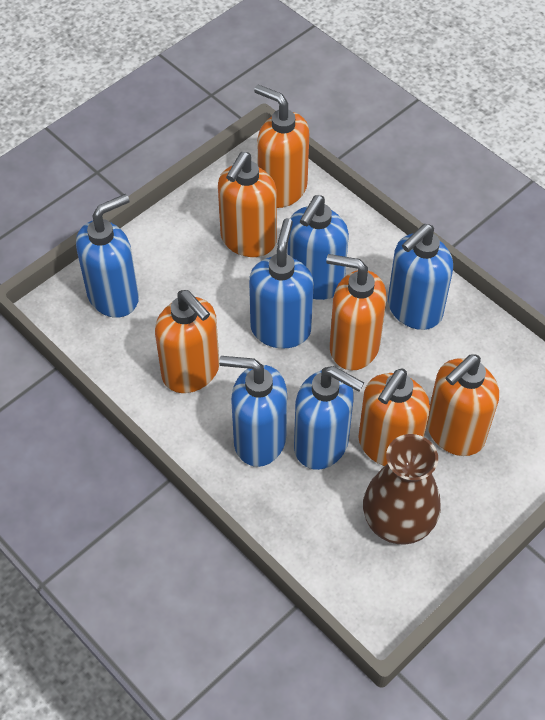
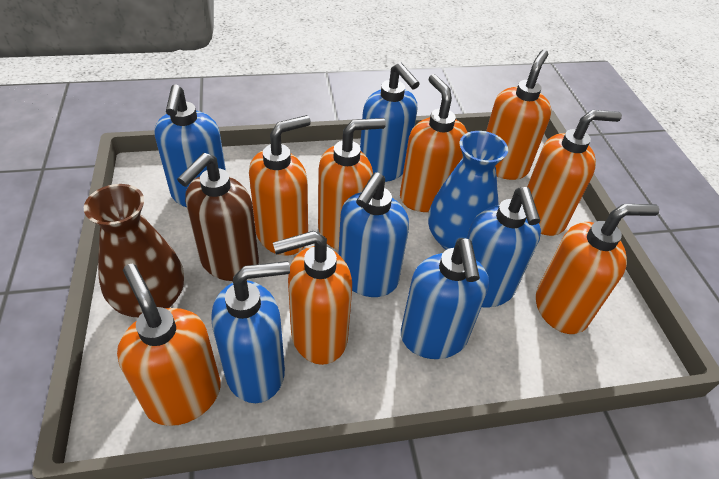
blue vase: 0 -> 1
brown soap dispenser: 0 -> 1
orange soap dispenser: 6 -> 8

